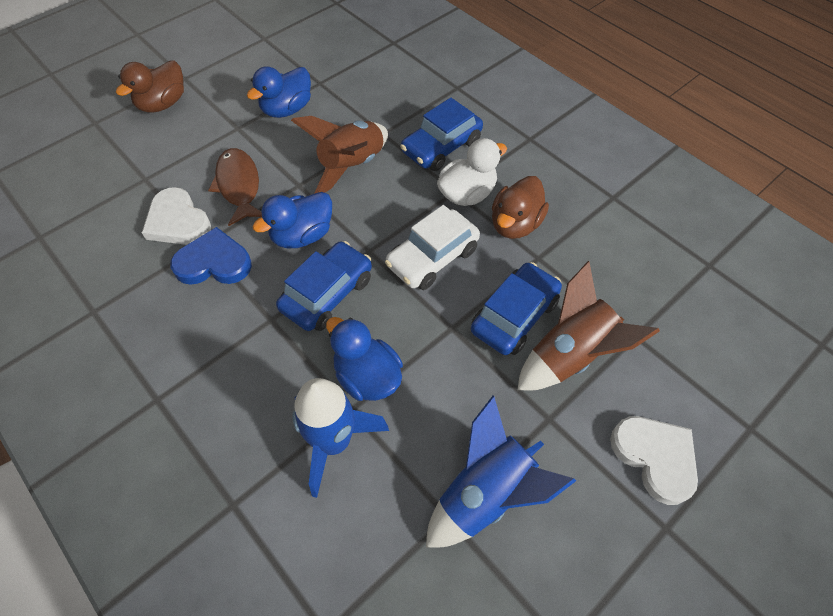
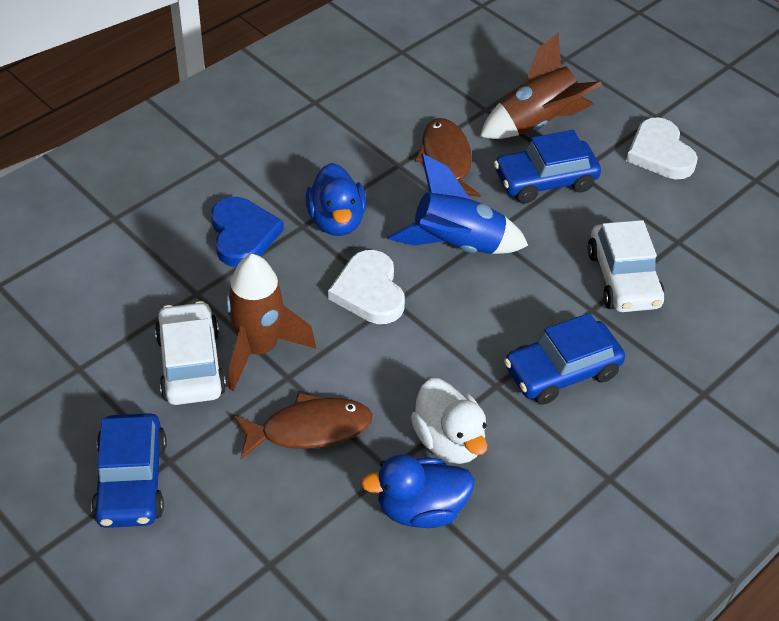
blue duck: 3 -> 2
blue rocket: 2 -> 1
brown duck: 2 -> 0
brown fish: 1 -> 2
white car: 1 -> 2

